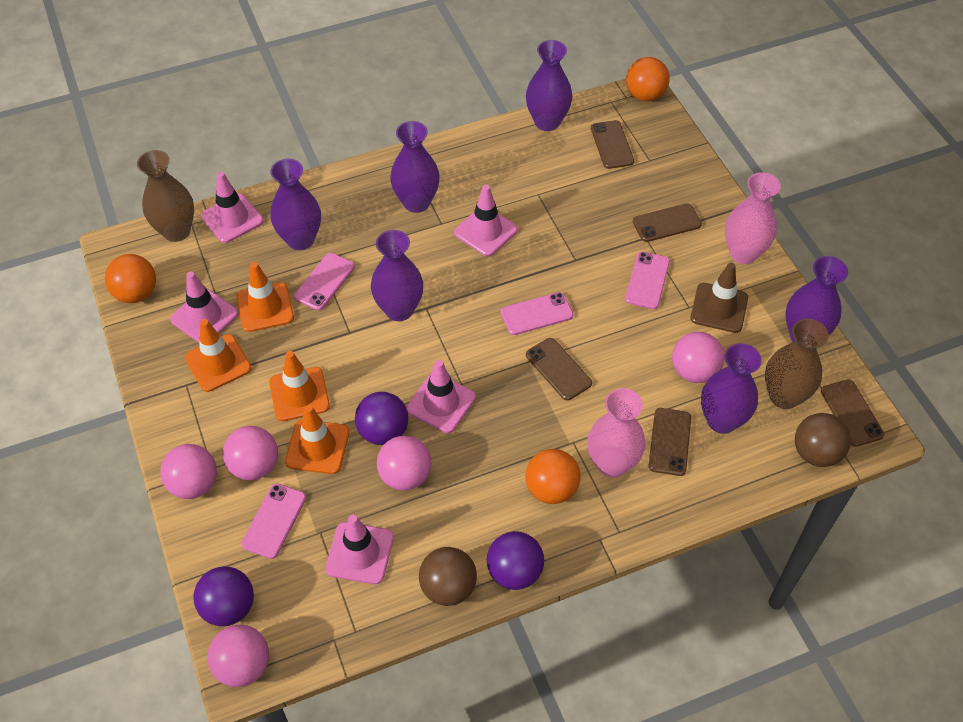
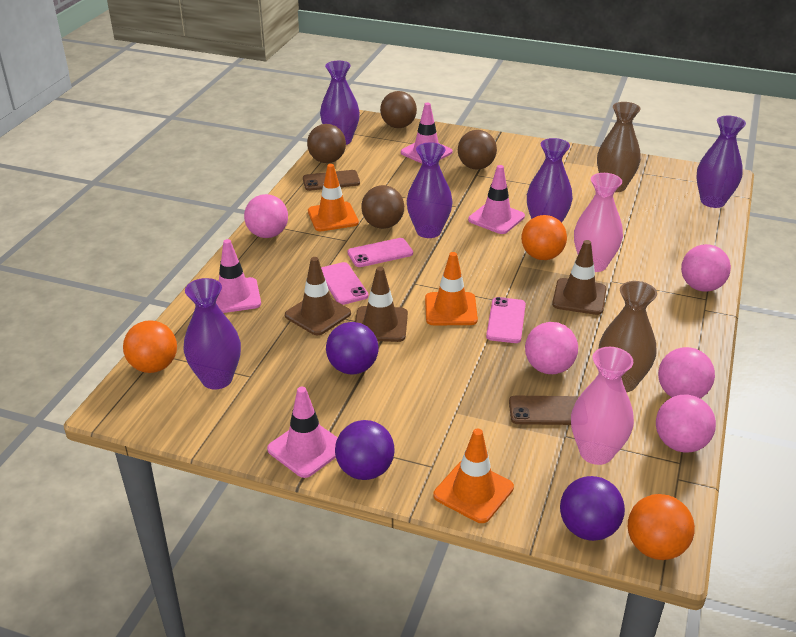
brown ball: 2 -> 4
brown phone: 5 -> 2
brown traffic cone: 1 -> 3
orange traffic cone: 4 -> 3
pink phone: 4 -> 3
pink traffic cone: 5 -> 4
purple vase: 6 -> 5

